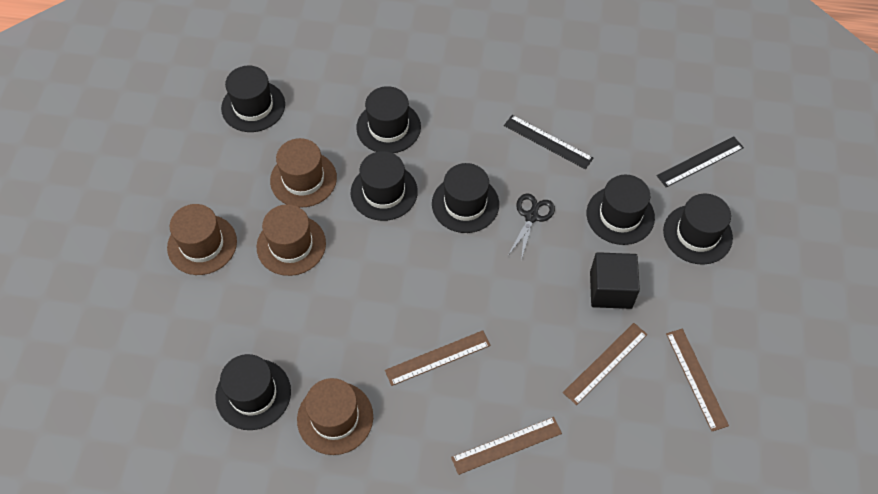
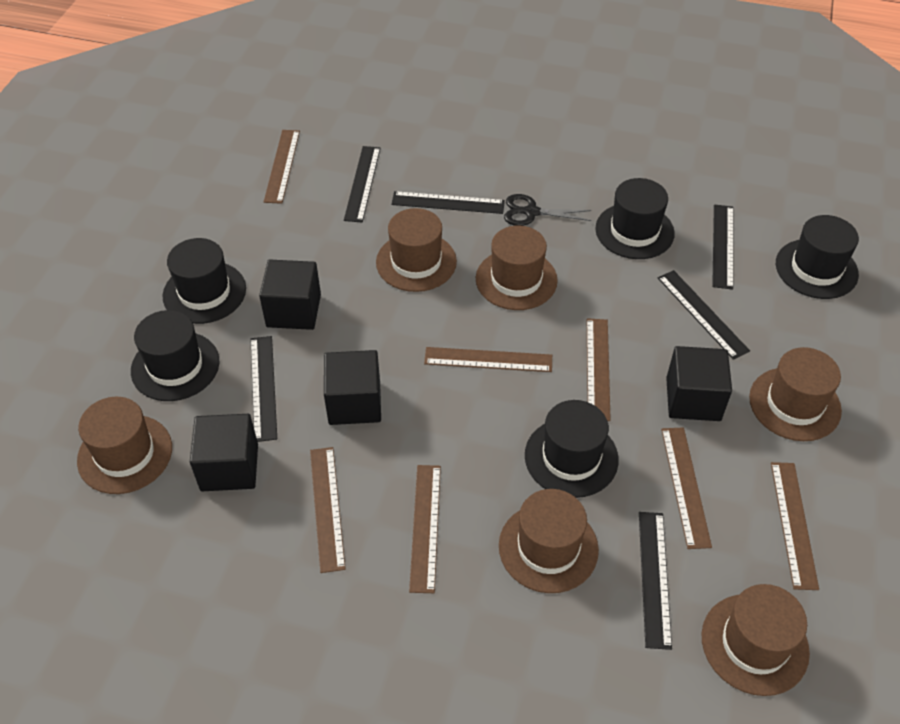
black cube: 1 -> 4
black hat: 7 -> 5
black ruler: 2 -> 6
brown hat: 4 -> 6
brown ruler: 4 -> 7

